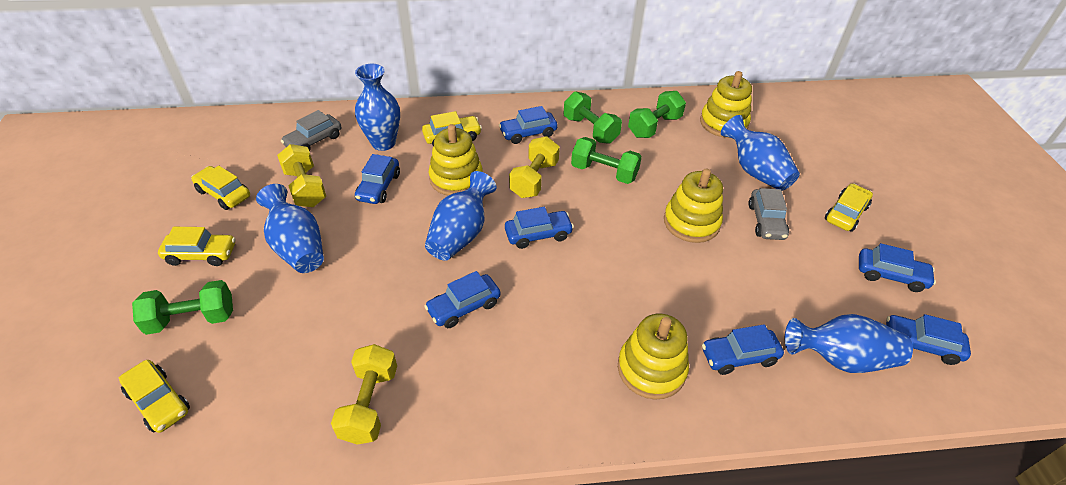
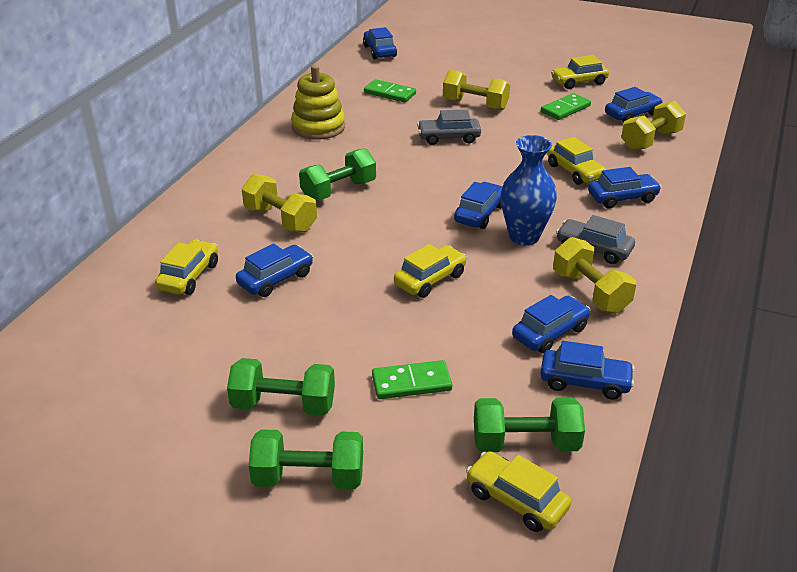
blue vase: 5 -> 1
green domino: 0 -> 3
yellow dumbbell: 3 -> 4
yellow stacking toy: 4 -> 1

